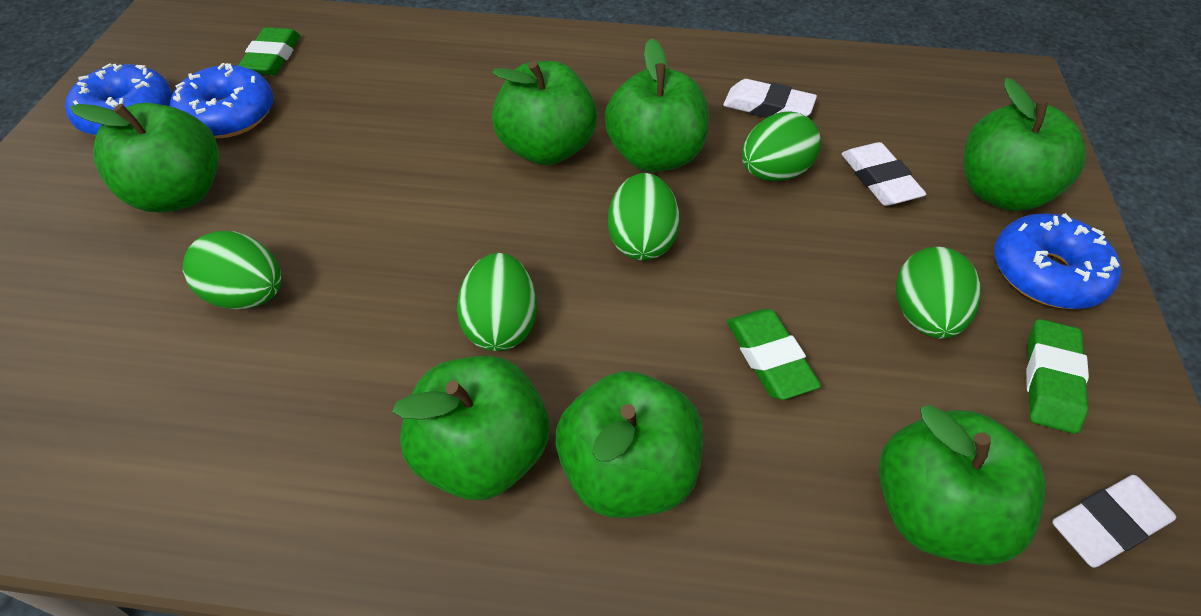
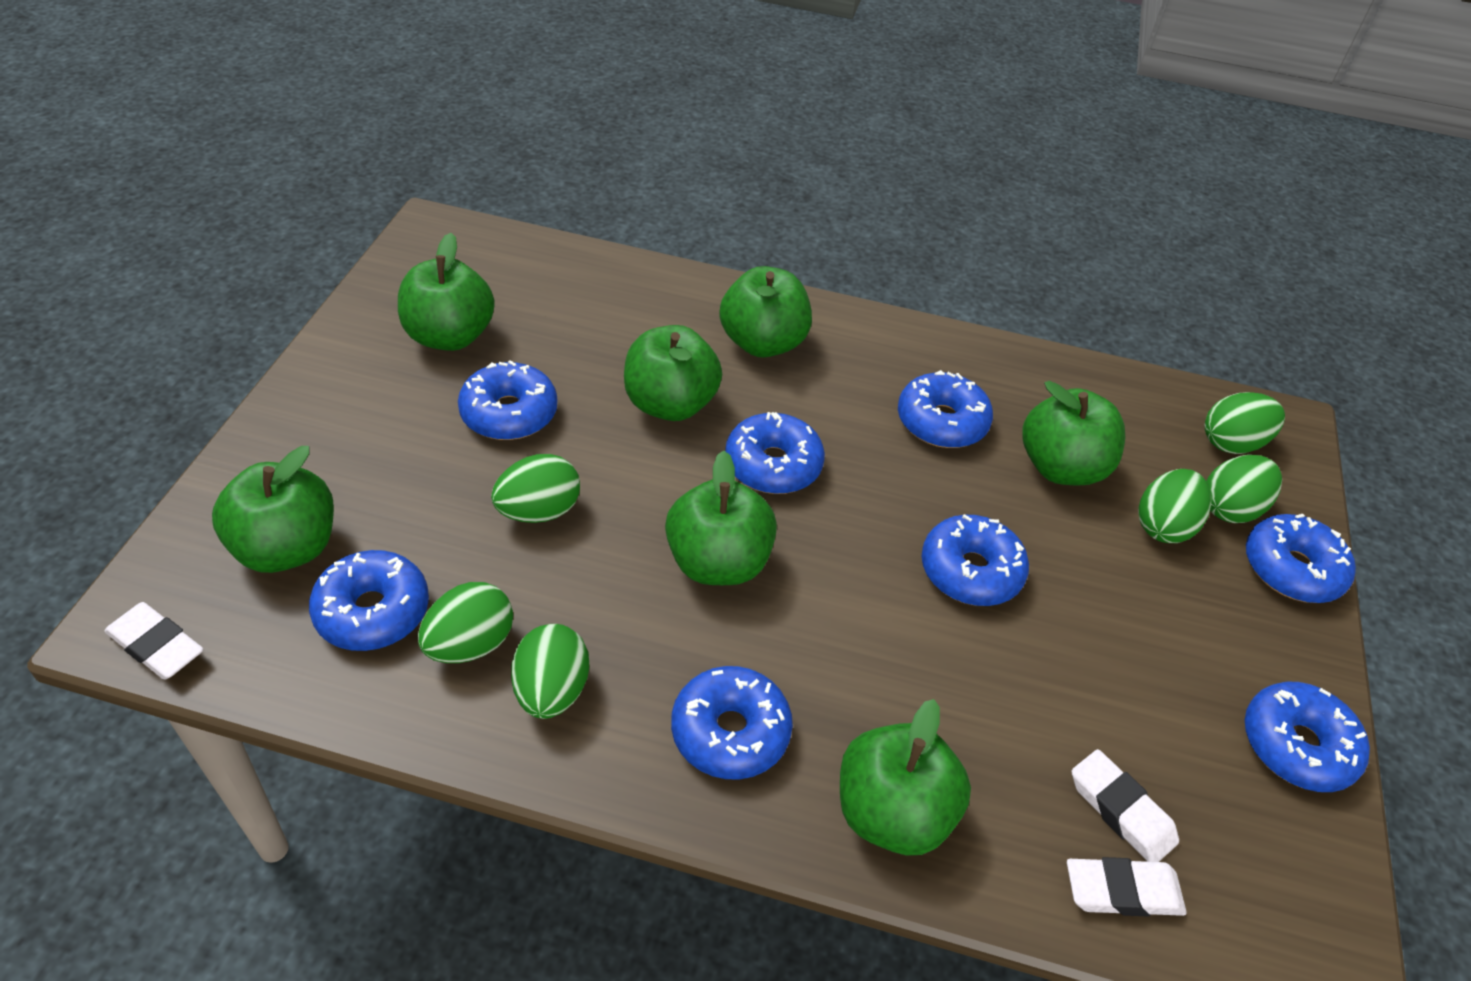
blue donut: 3 -> 8
green egg: 5 -> 6
green eraser: 3 -> 0

